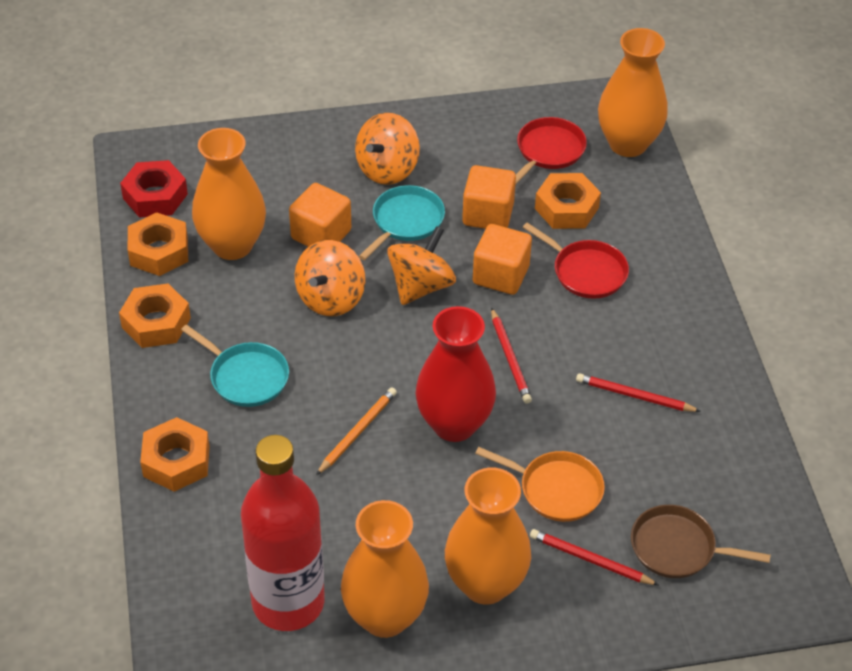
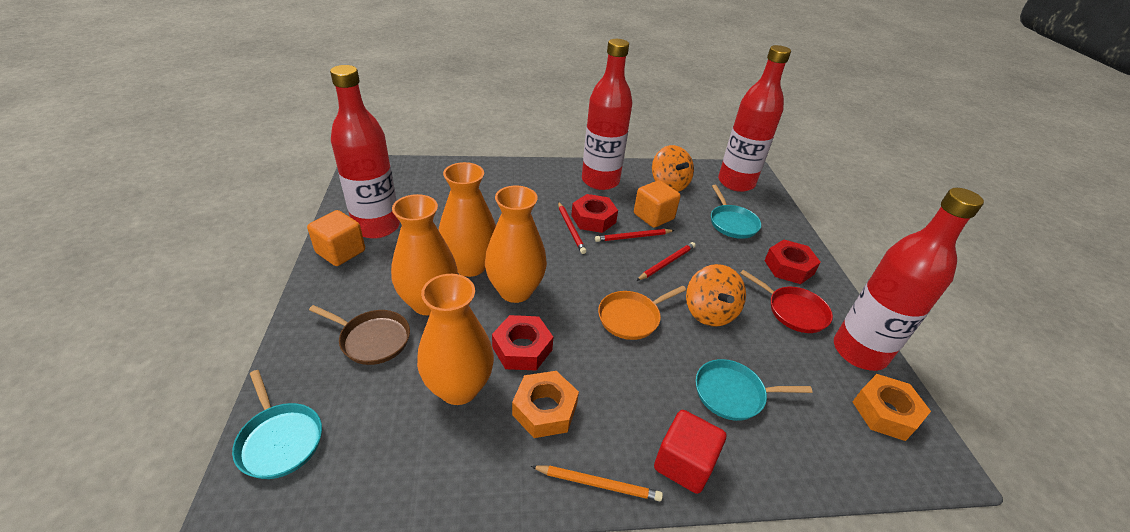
orange cube: 3 -> 2
orange nut: 4 -> 2
orange spinning top: 3 -> 2
red bottle: 1 -> 4
red cube: 0 -> 1
red nut: 1 -> 3
red pan: 2 -> 1
red vase: 1 -> 0
turquoise pan: 2 -> 3

